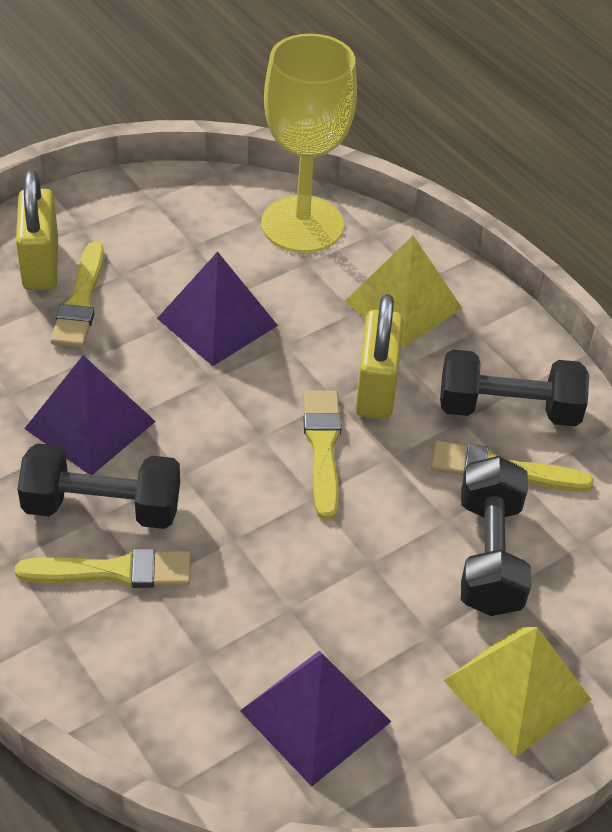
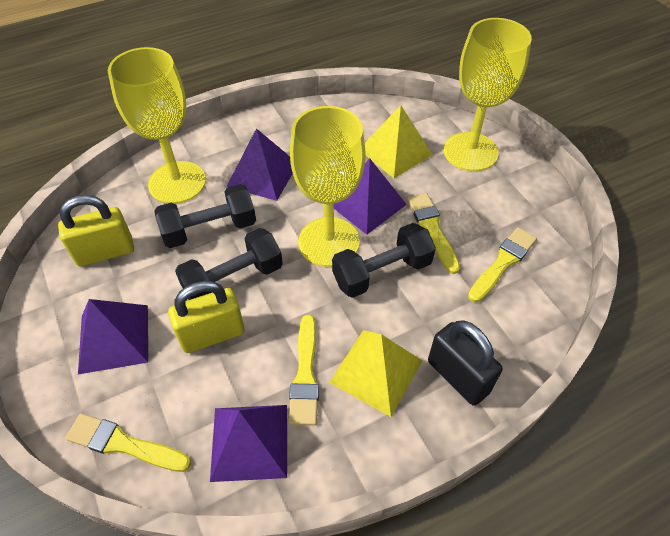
black padlock: 0 -> 1
purple pyramid: 3 -> 4
yellow goblet: 1 -> 3

